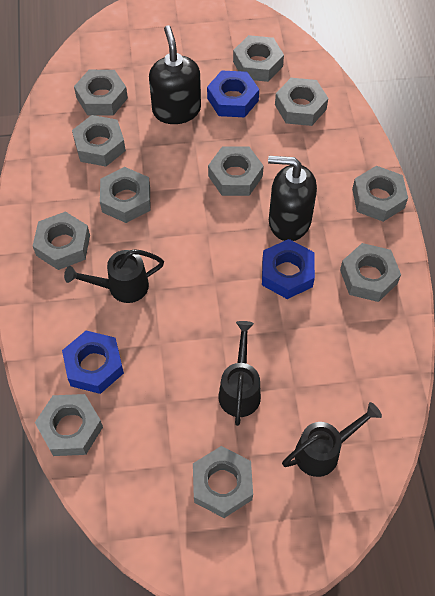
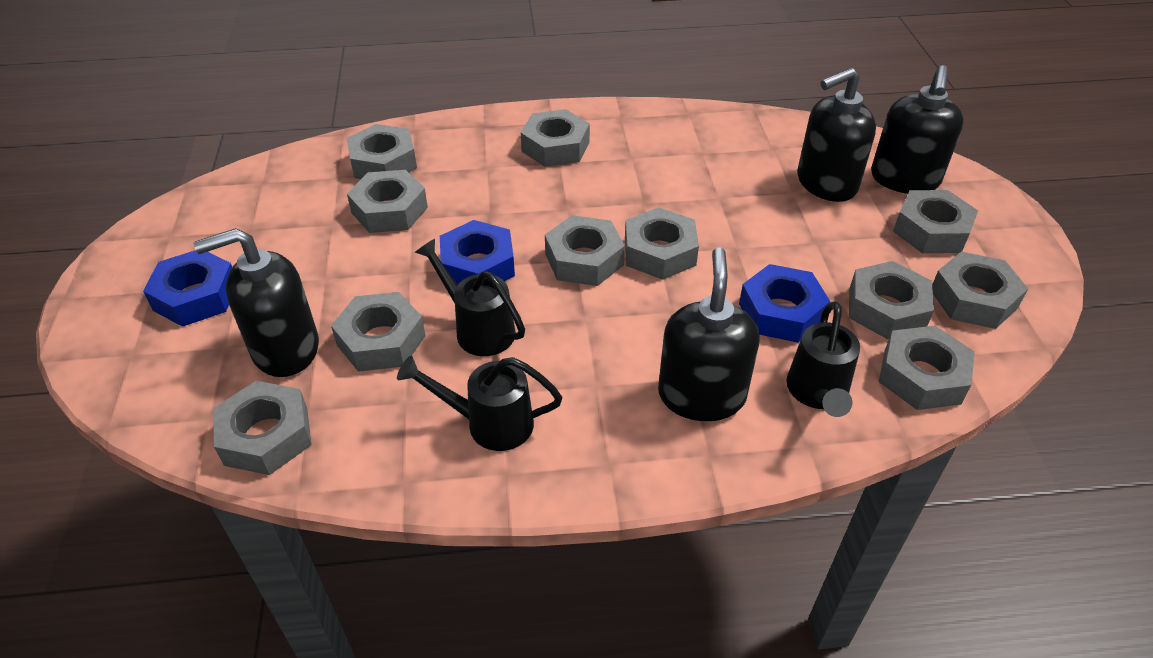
black soap dispenser: 2 -> 4

